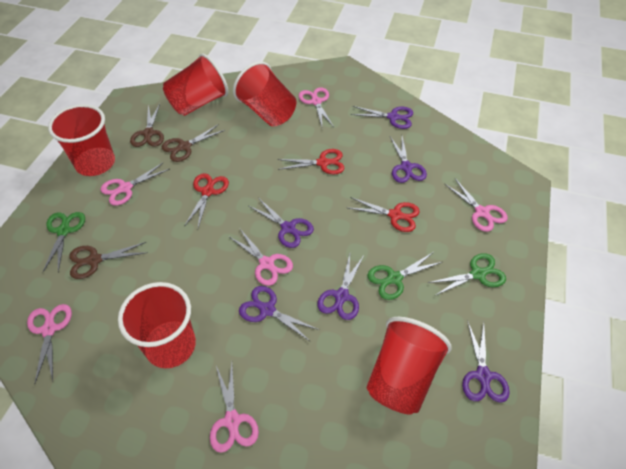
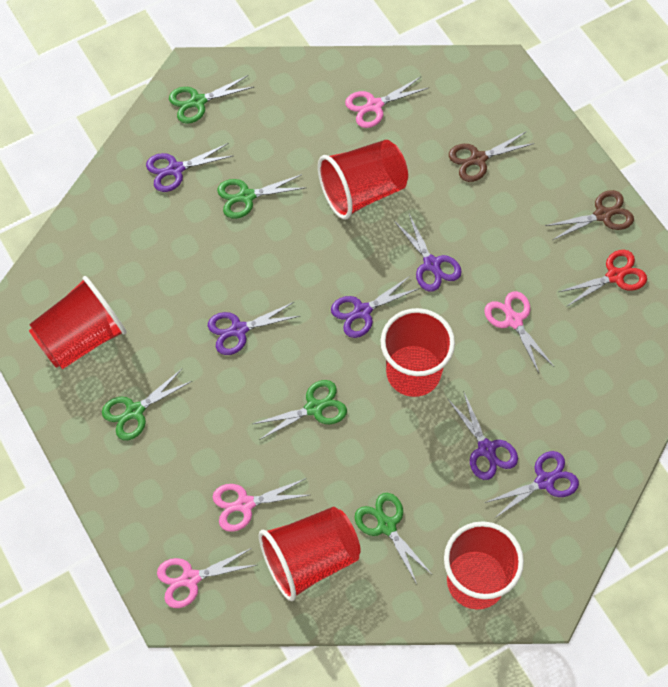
brown scissors: 3 -> 2
green scissors: 3 -> 5
pink scissors: 6 -> 4
red scissors: 3 -> 1

